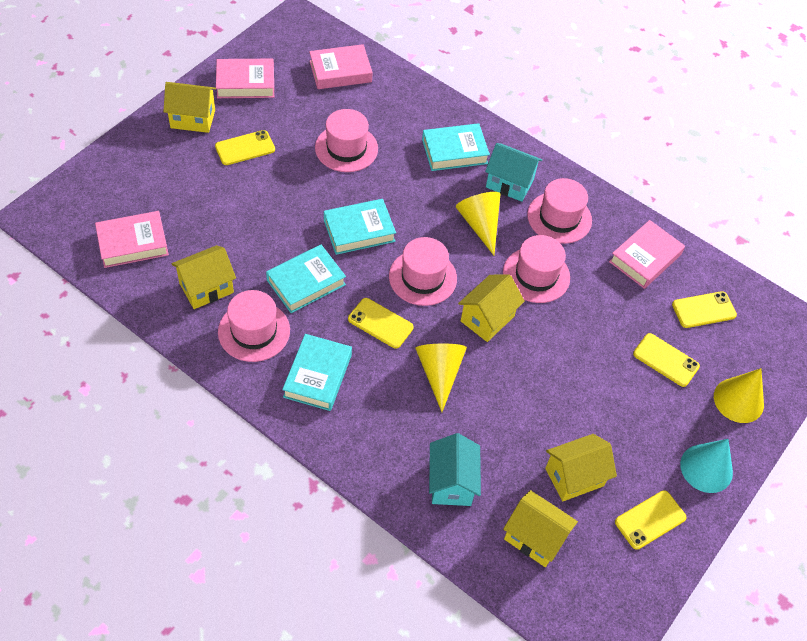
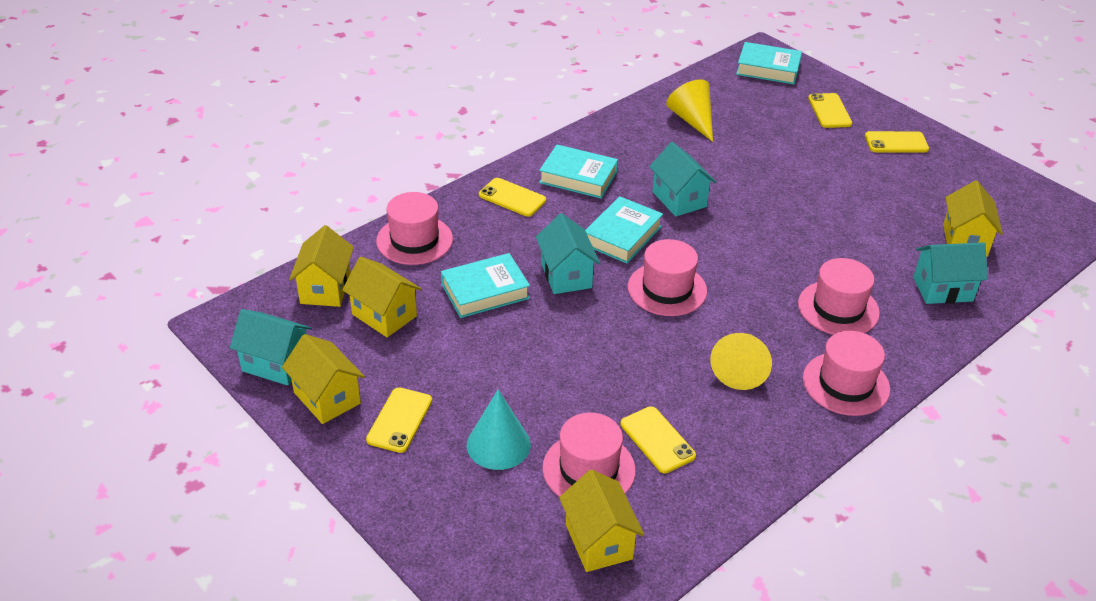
pink book: 4 -> 0
turquoise house: 2 -> 4
yellow cone: 3 -> 2

